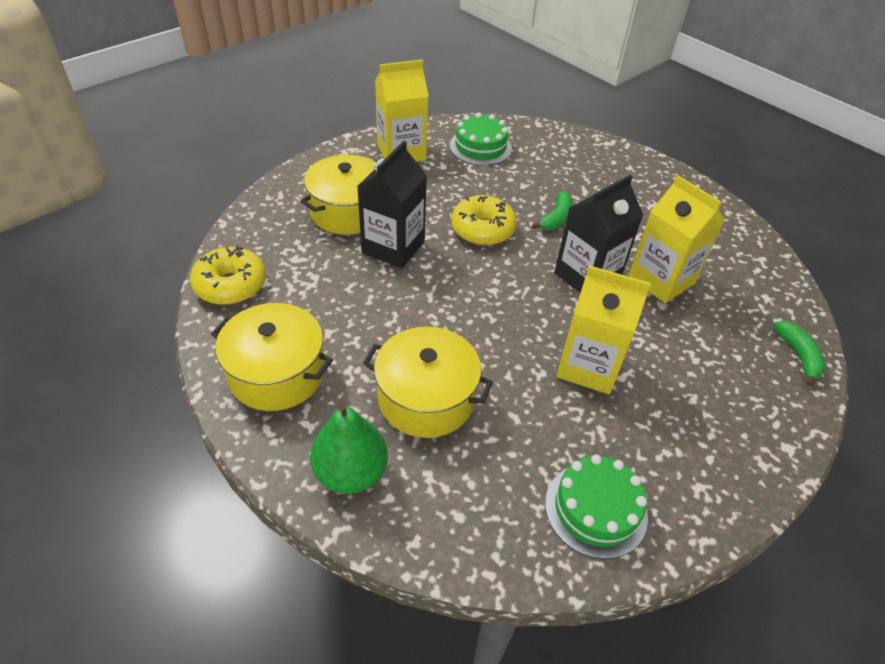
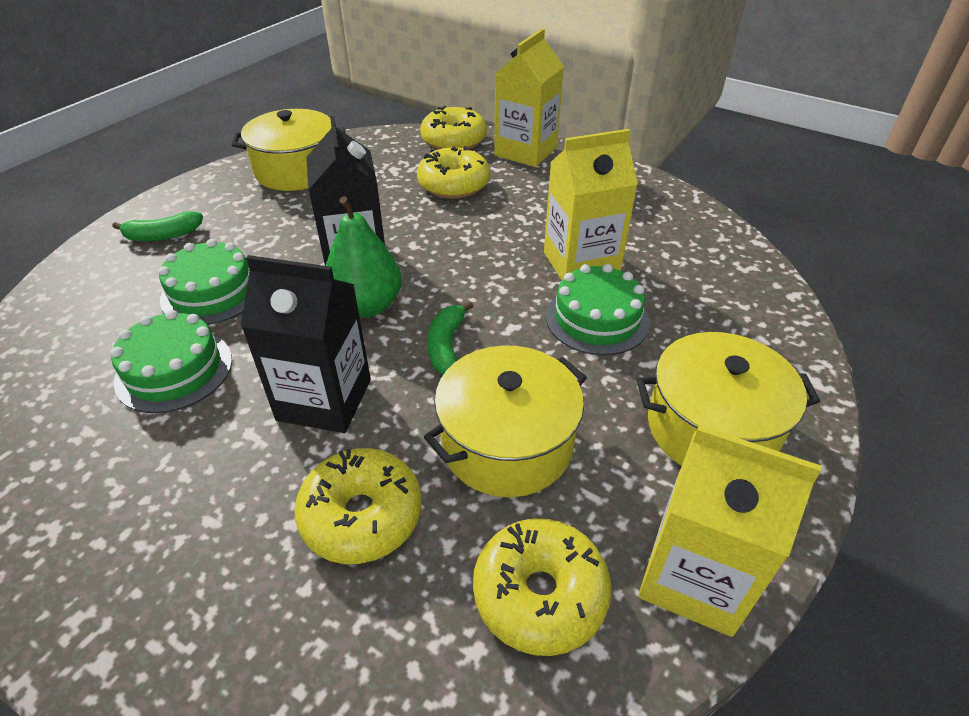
green cake: 2 -> 3
yellow donut: 2 -> 4

